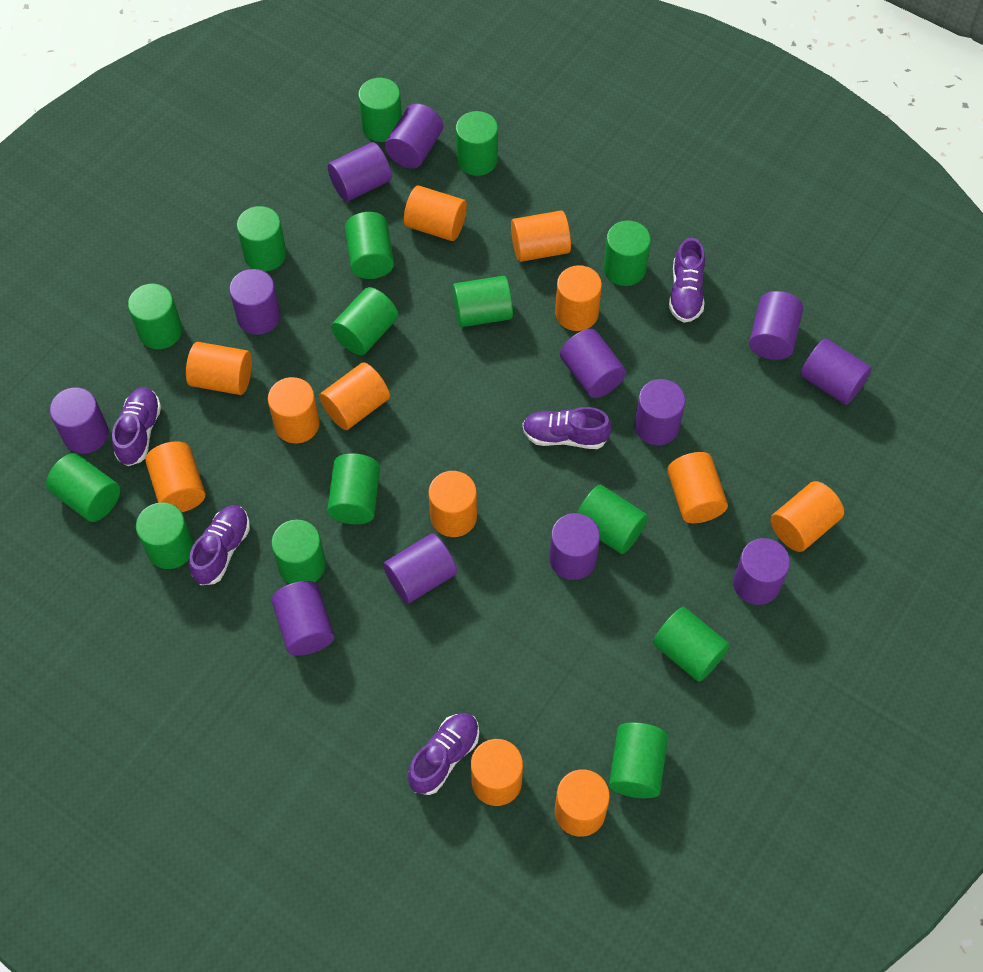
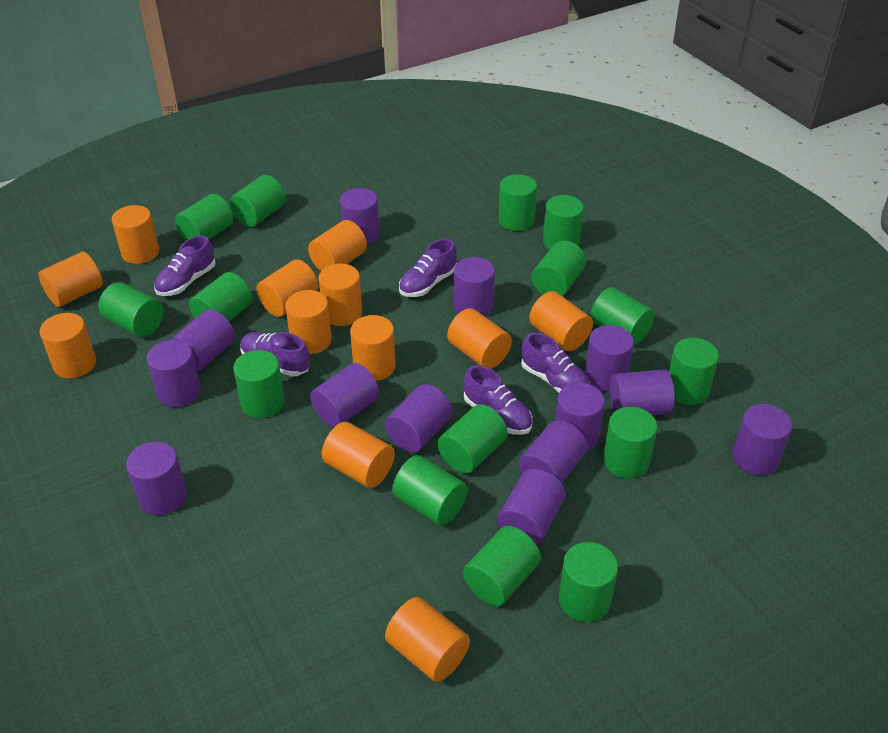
purple cylinder: 12 -> 13

